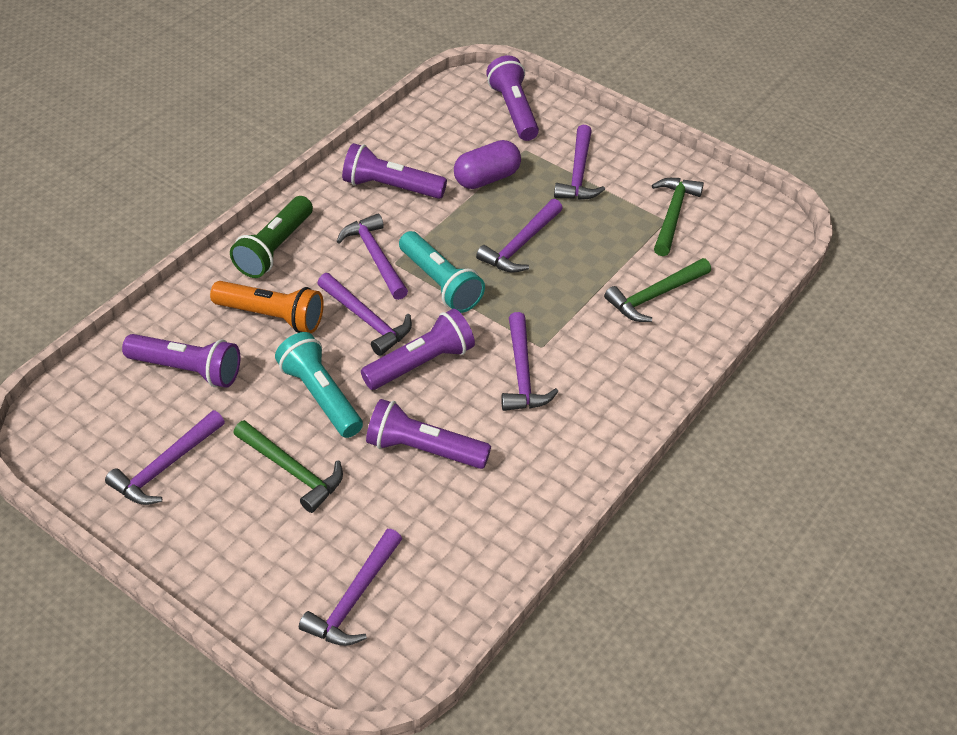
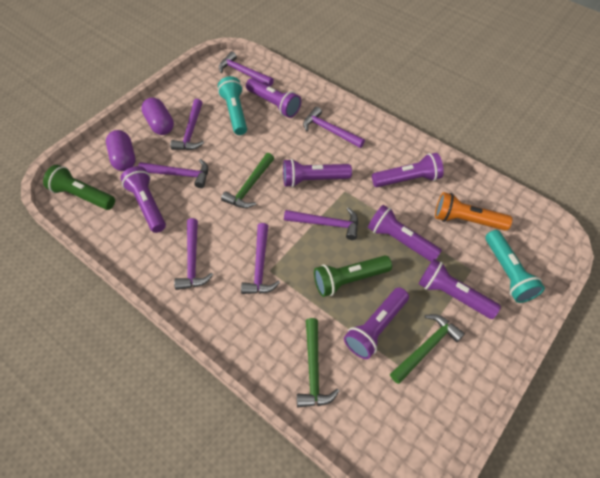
green flashlight: 1 -> 2
purple capsule: 1 -> 2
purple flashlight: 5 -> 7

